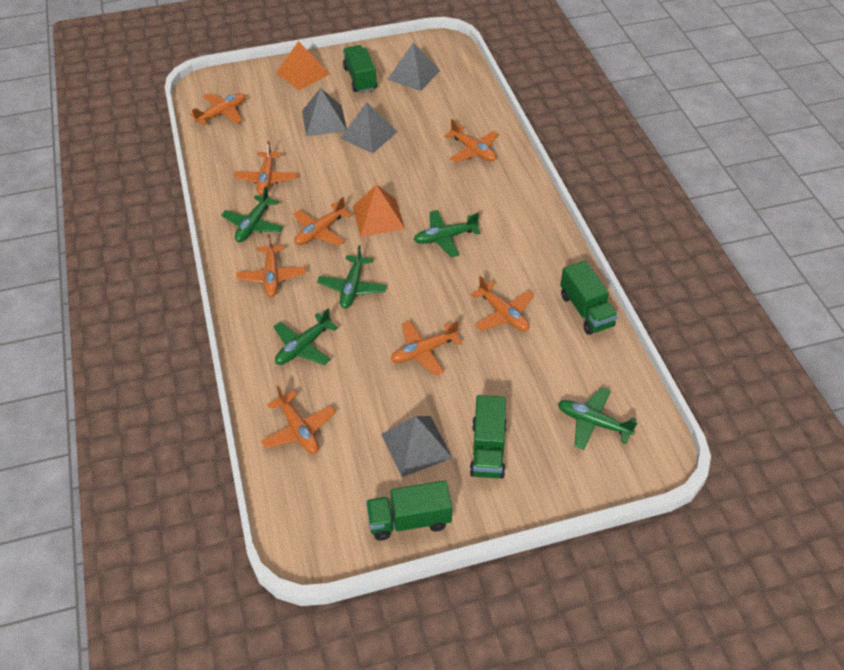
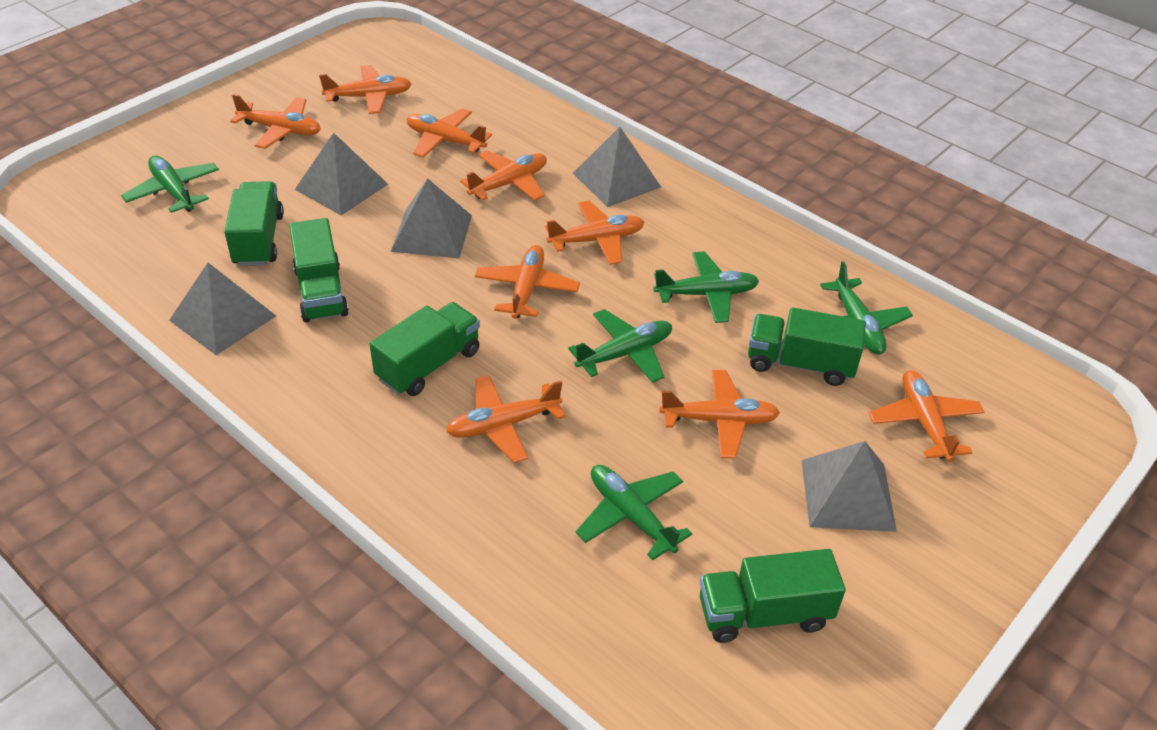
green truck: 4 -> 5
grey pyramid: 4 -> 5
orange plane: 8 -> 9
orange pyramid: 2 -> 0

